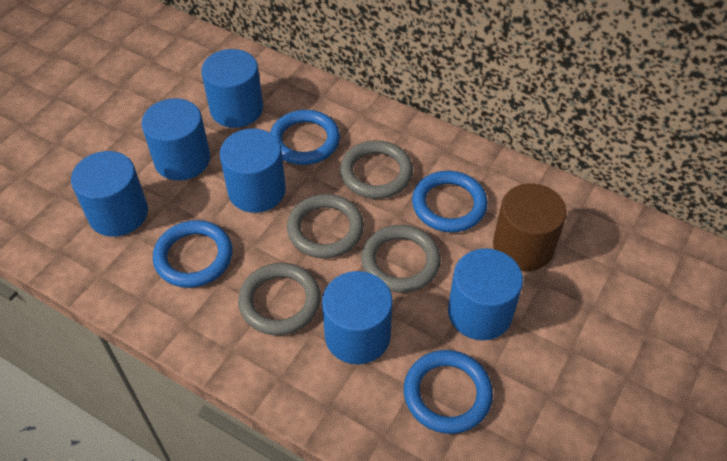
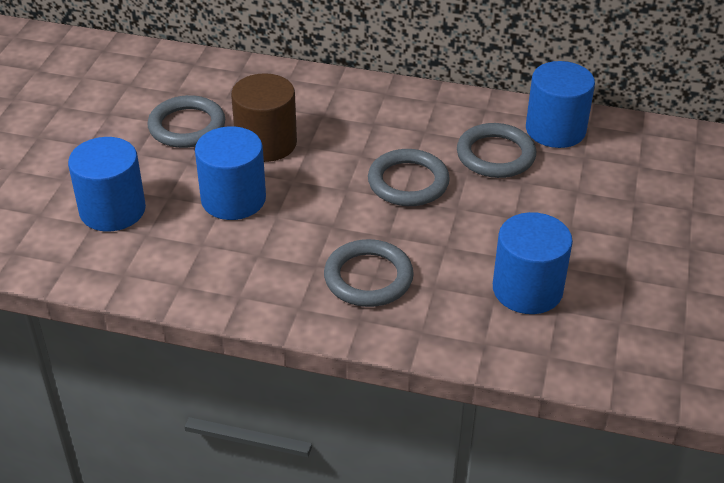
blue cylinder: 6 -> 4
blue ring: 4 -> 0

